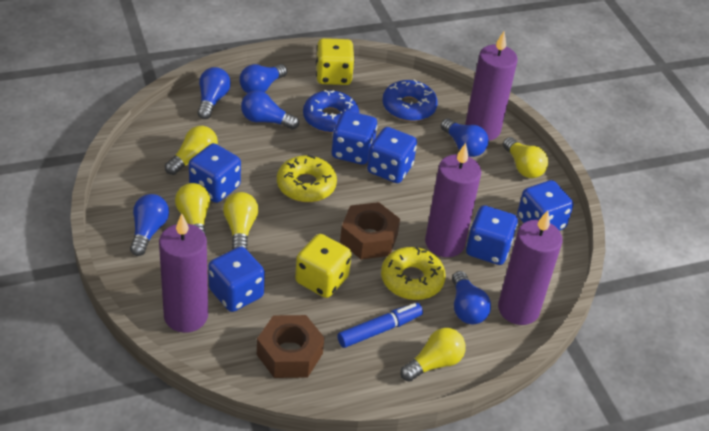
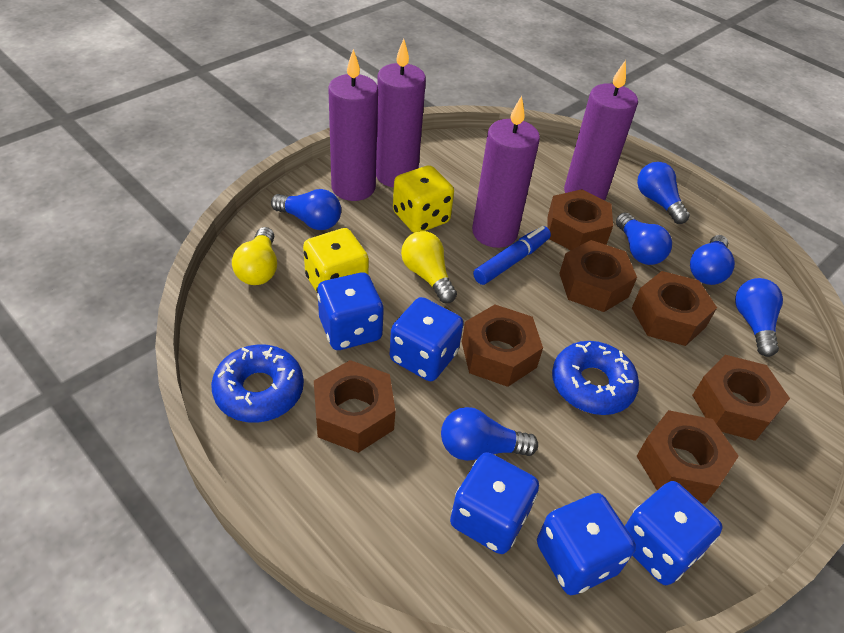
blue dice: 6 -> 5
brown nut: 2 -> 7
yellow donut: 2 -> 0
yellow light bulb: 5 -> 2

